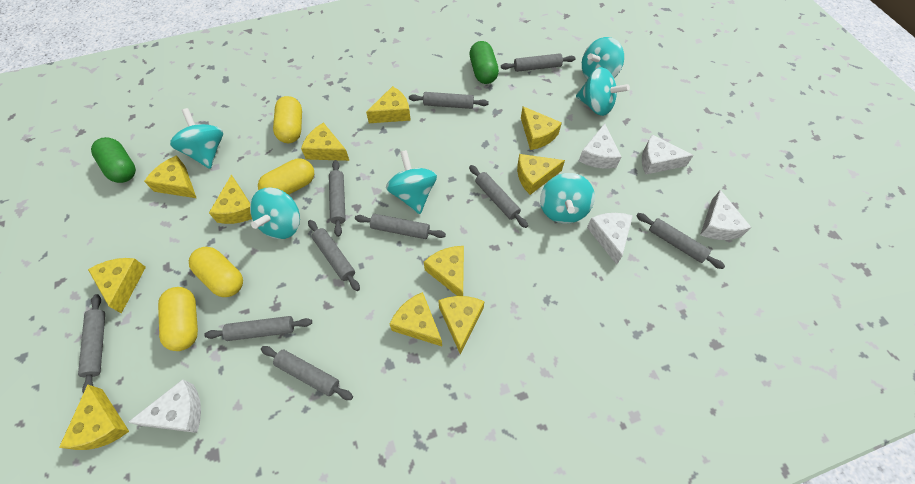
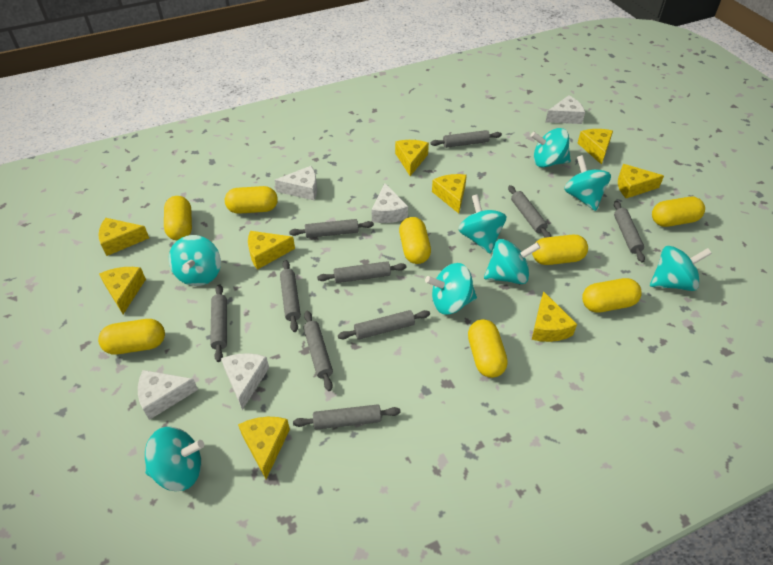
green capsule: 2 -> 0
turquoise spinning top: 6 -> 8
yellow capsule: 4 -> 8
yellow cheese: 11 -> 9

